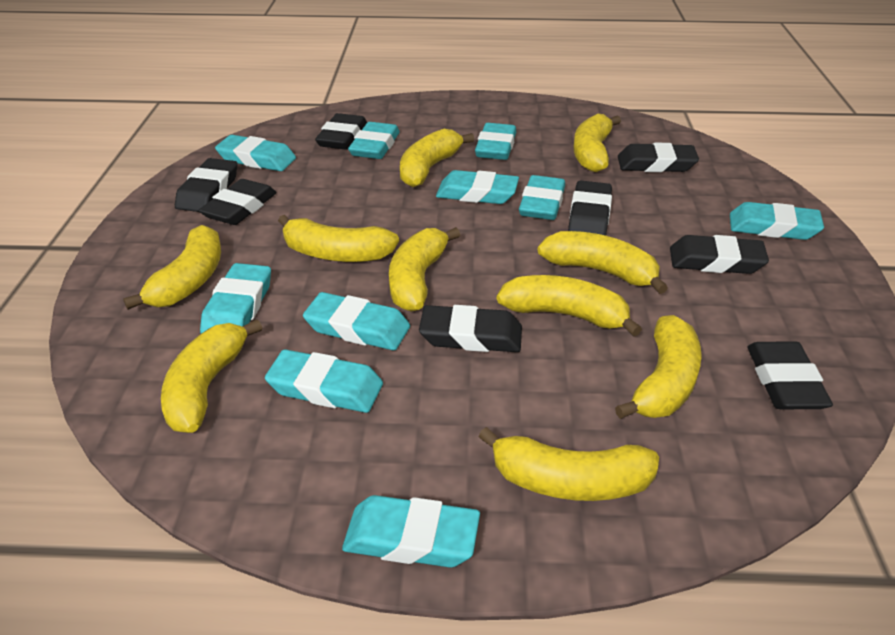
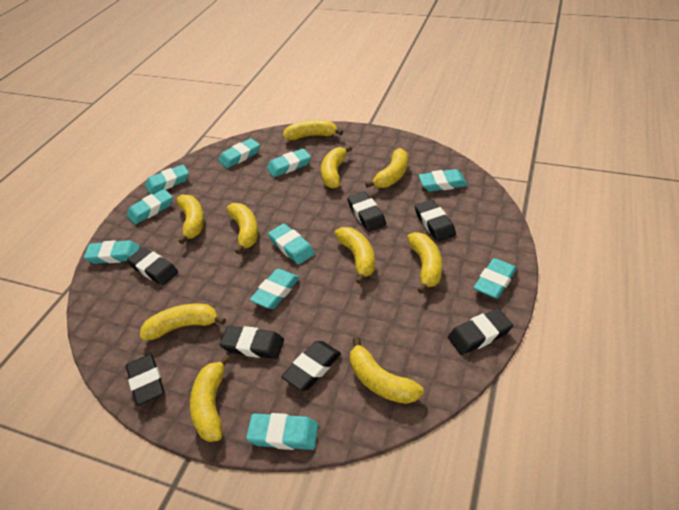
black eraser: 8 -> 7

